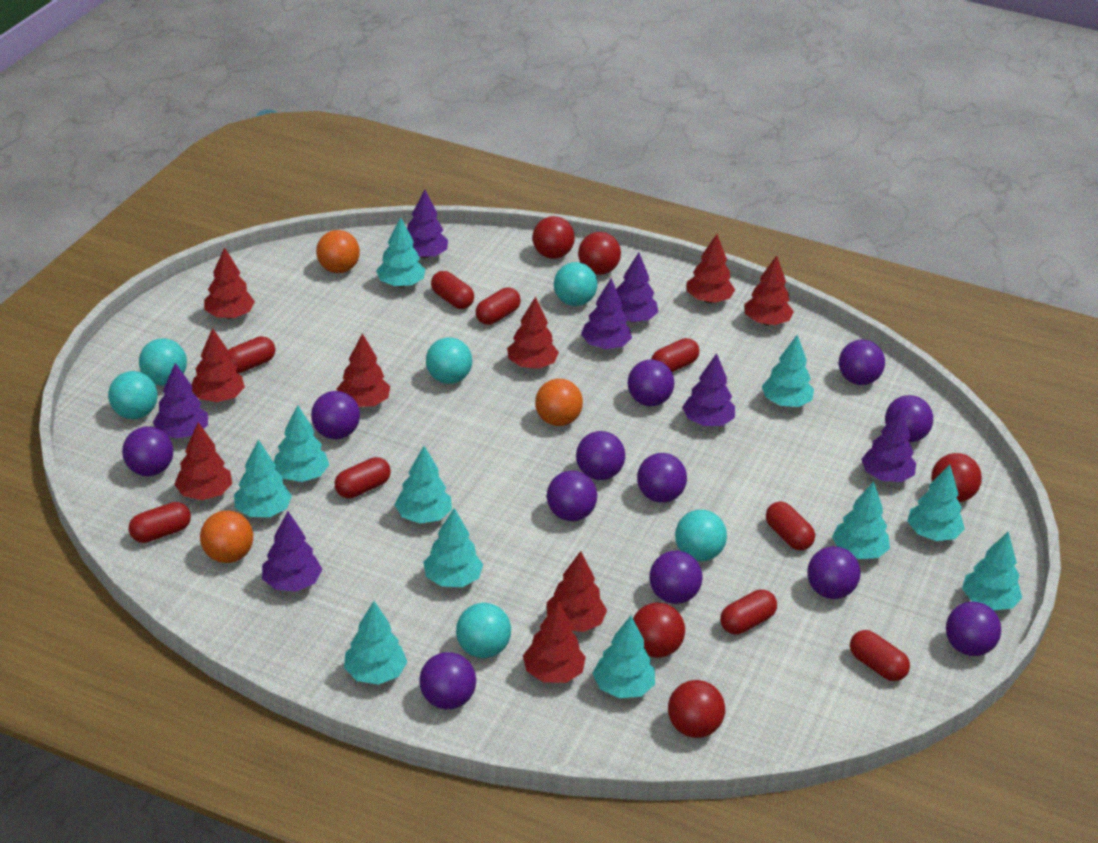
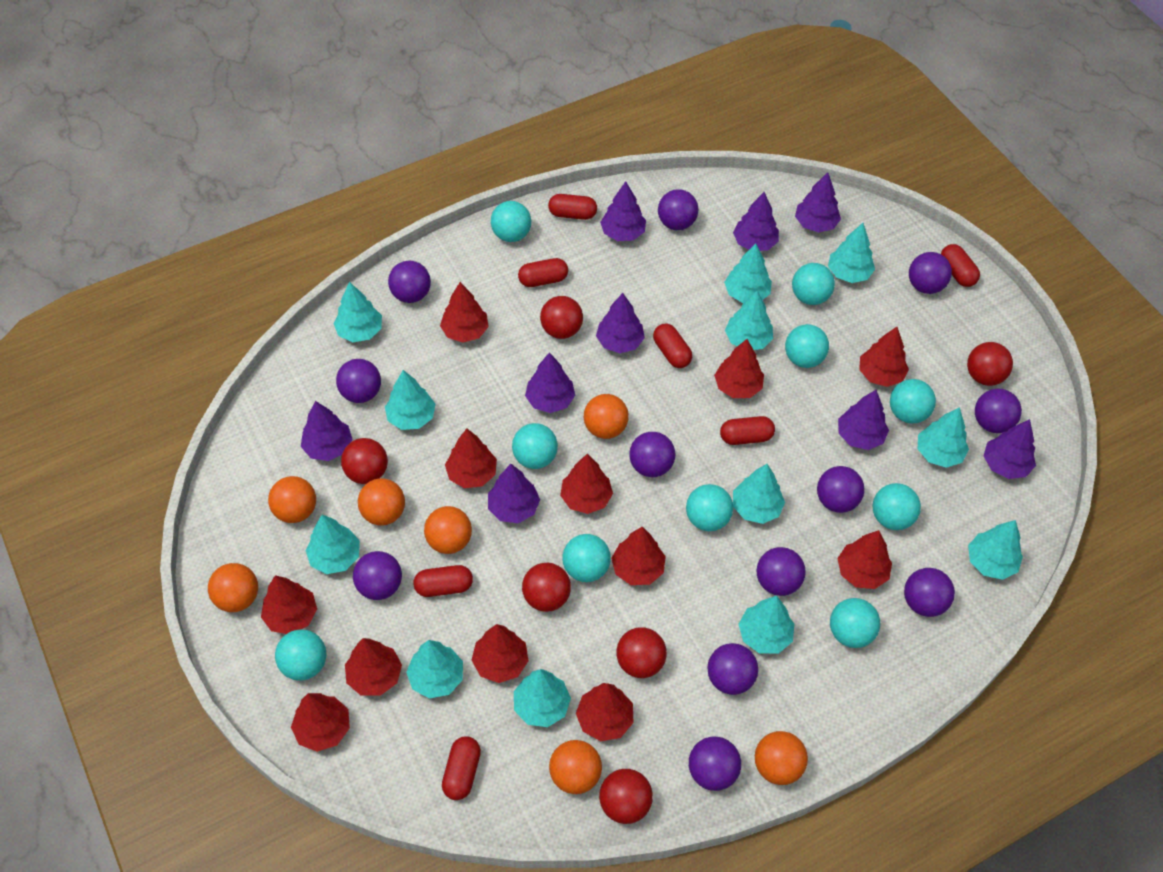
orange ball: 3 -> 7
purple tree: 7 -> 9
red ball: 5 -> 6
red capsule: 9 -> 7
red tree: 9 -> 12
turquoise ball: 6 -> 10
turquoise tree: 11 -> 12

